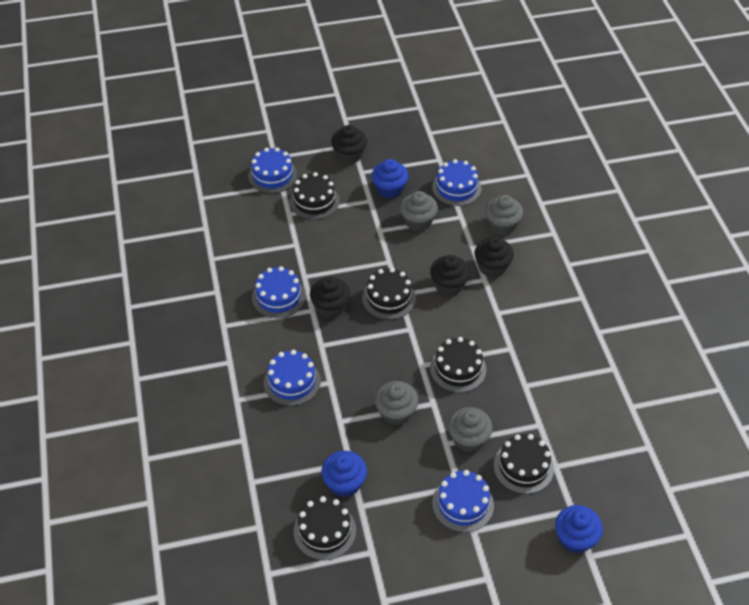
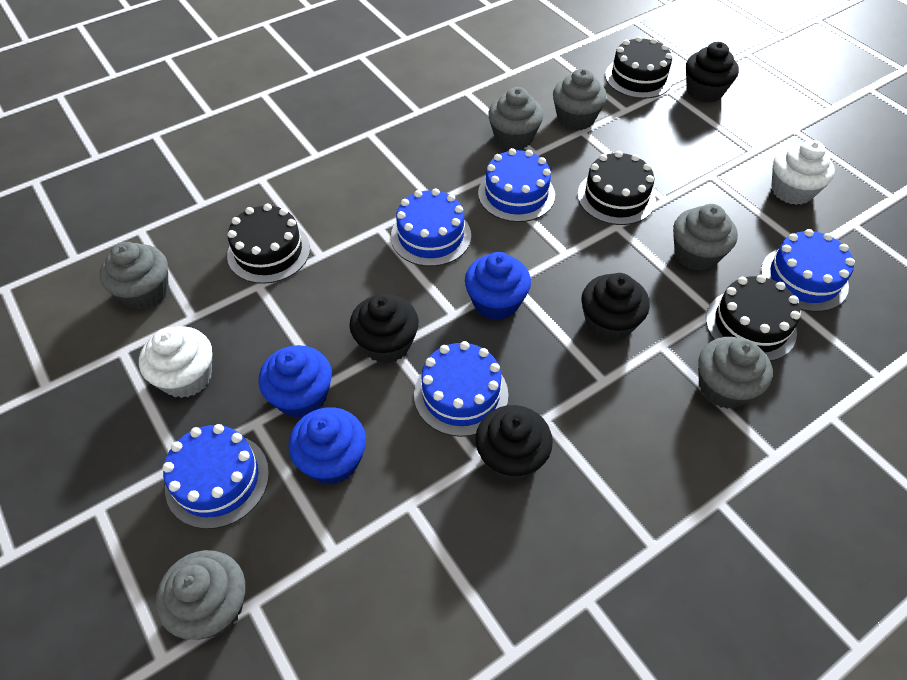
black cake: 5 -> 4
grey cupcake: 4 -> 6
white cupcake: 0 -> 2

